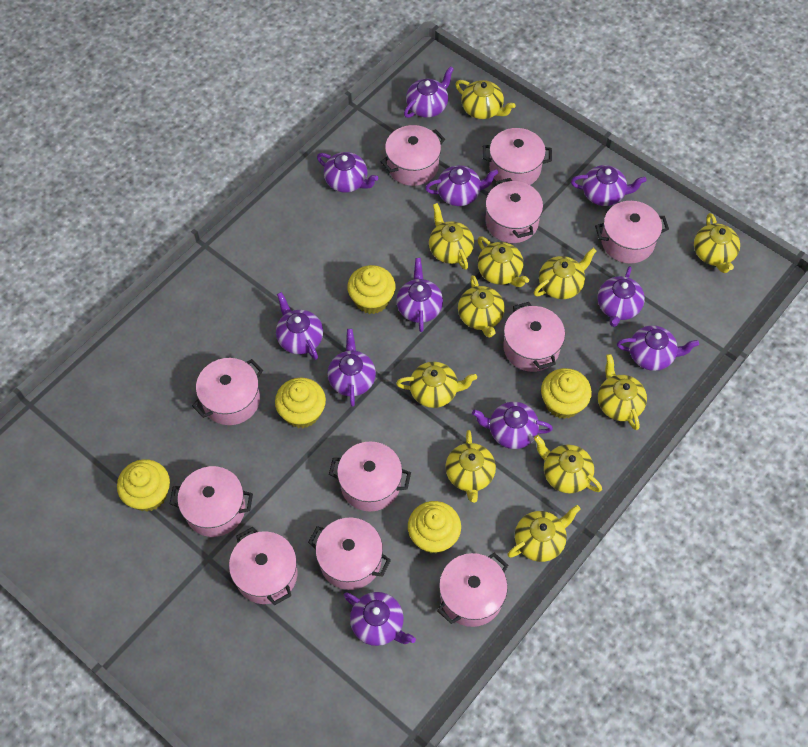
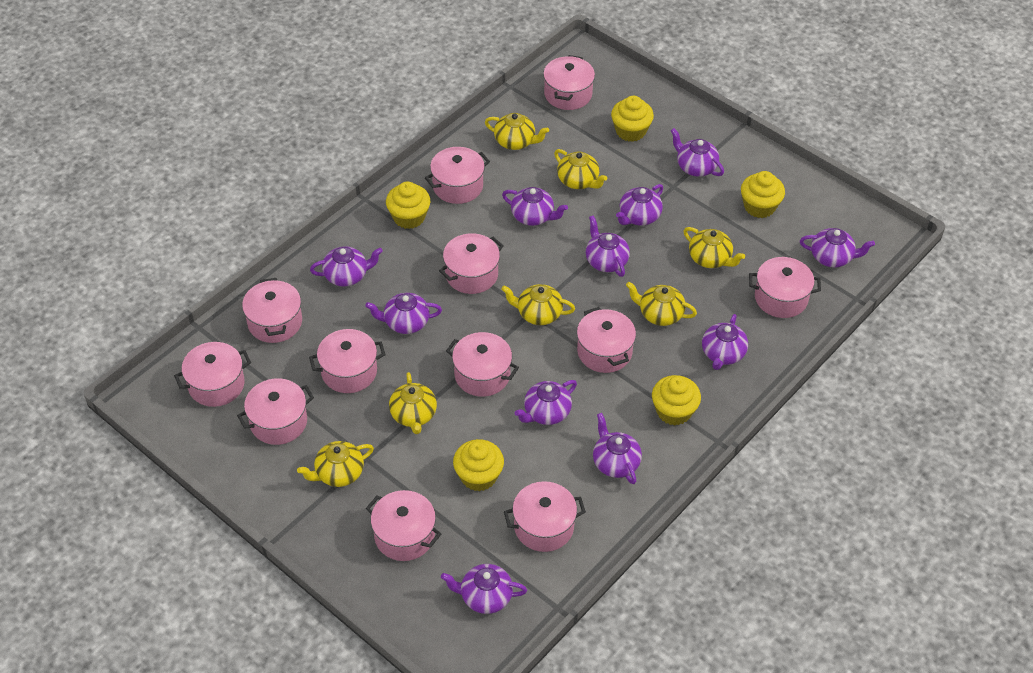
pink pot: 11 -> 12
yellow teapot: 11 -> 7

